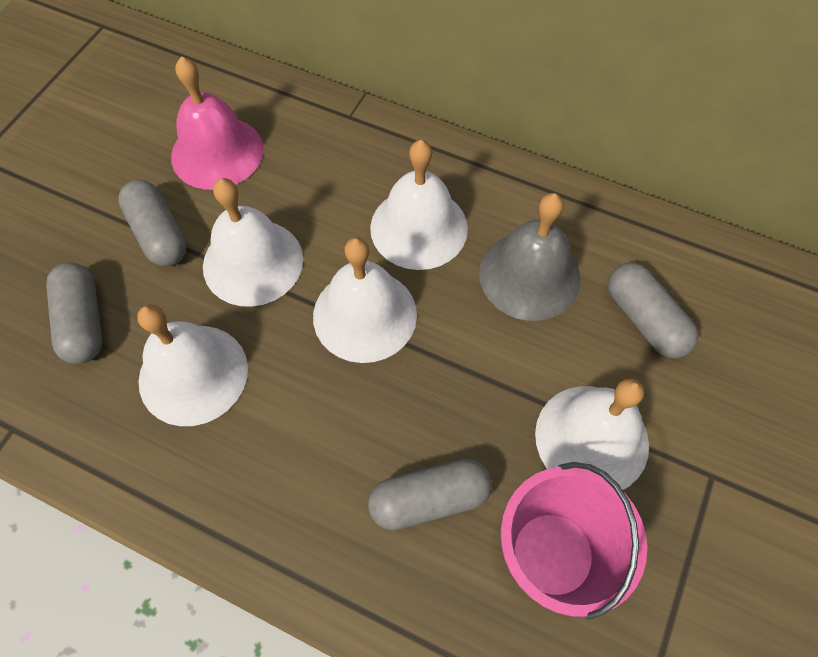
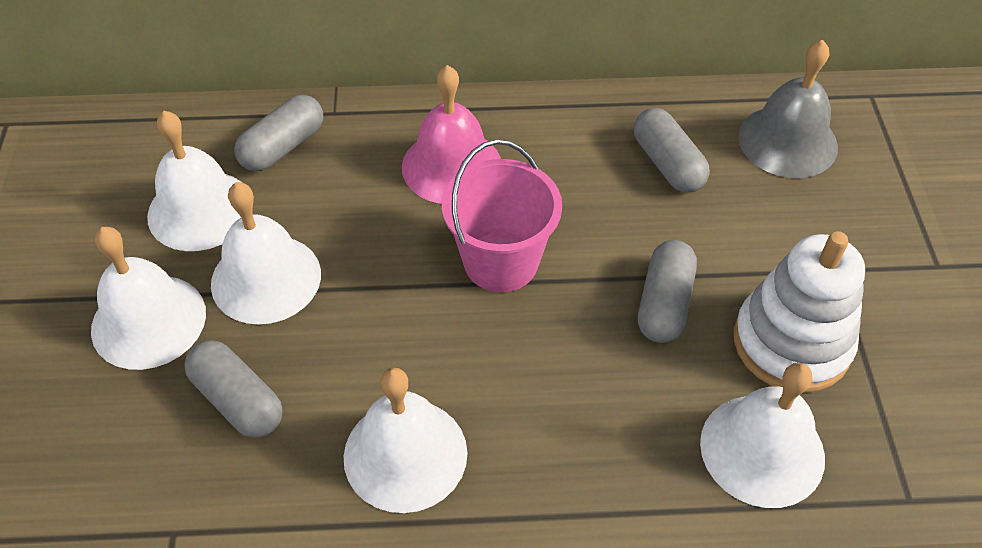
white stacking toy: 0 -> 1

